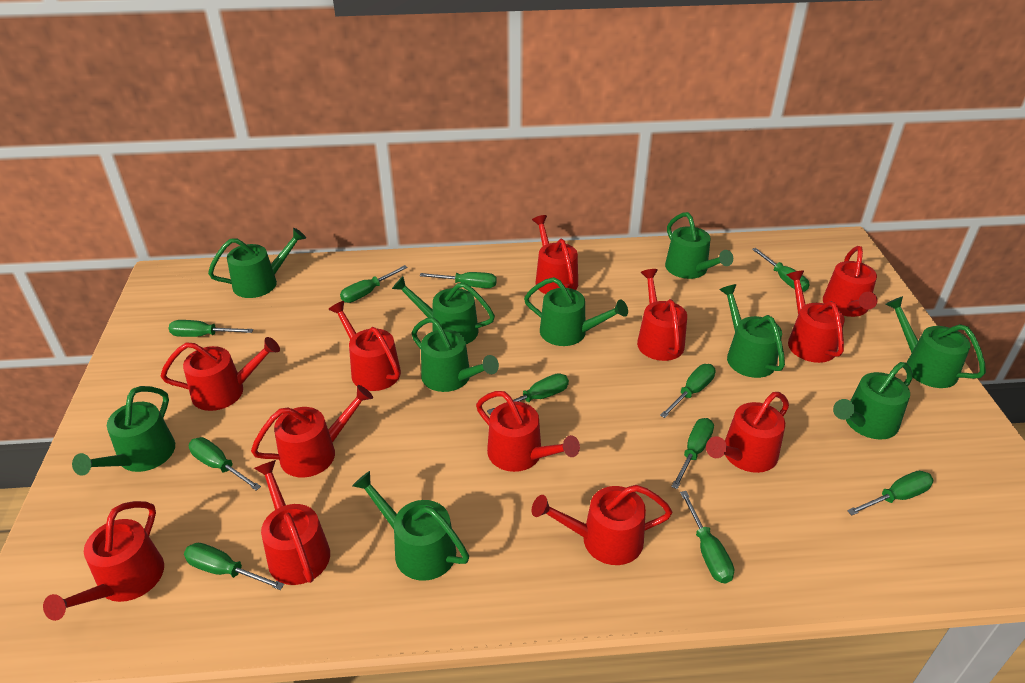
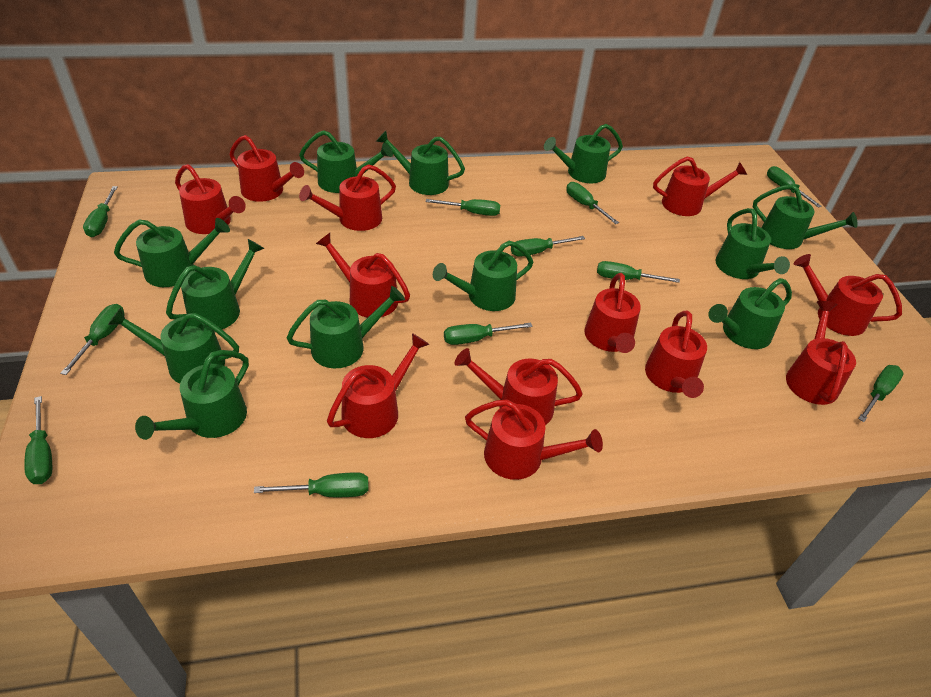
green watering can: 10 -> 12

